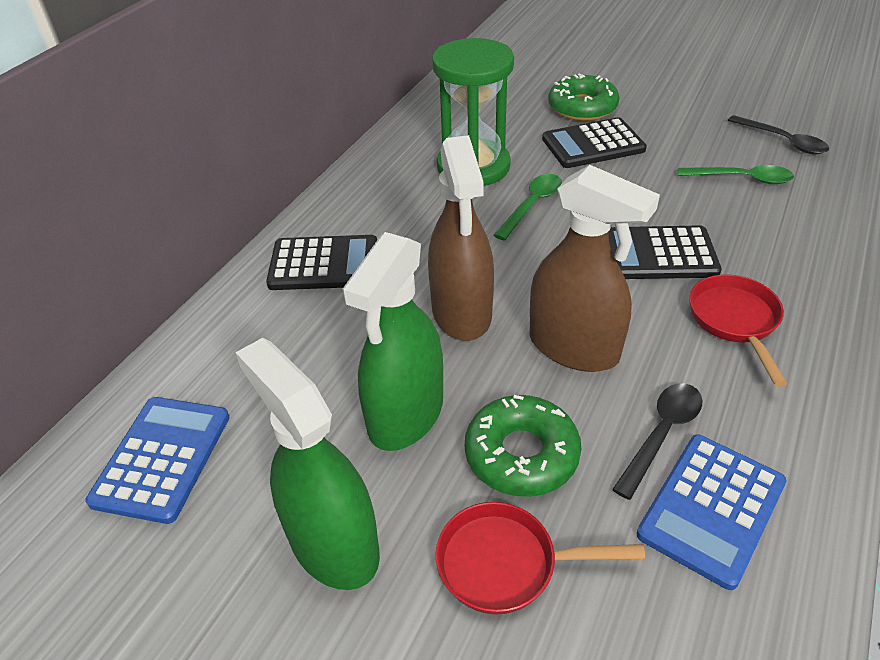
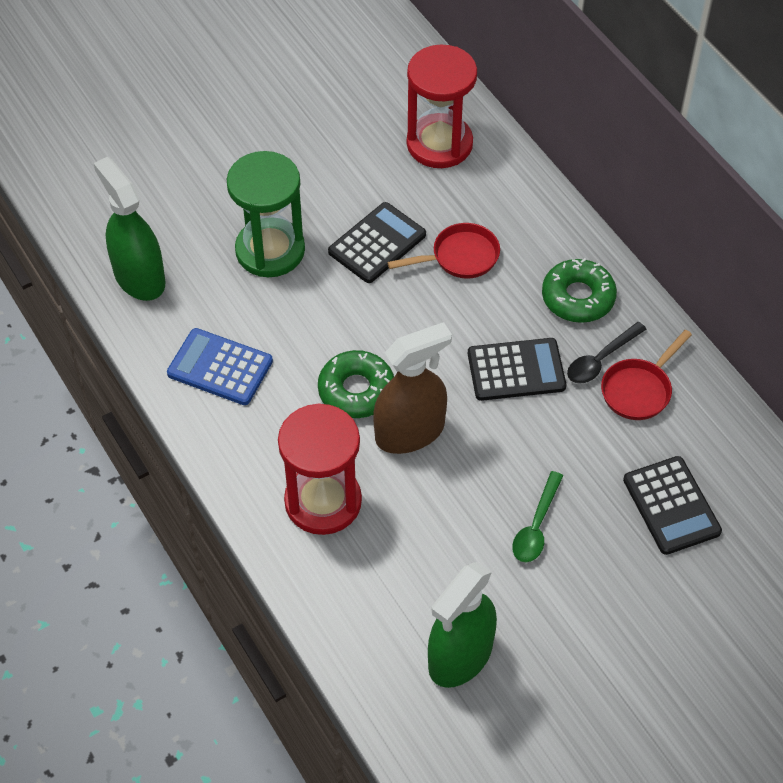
black spoon: 2 -> 1
blue calculator: 2 -> 1
brown spray bottle: 2 -> 1
green spoon: 2 -> 1
red hourglass: 0 -> 2

